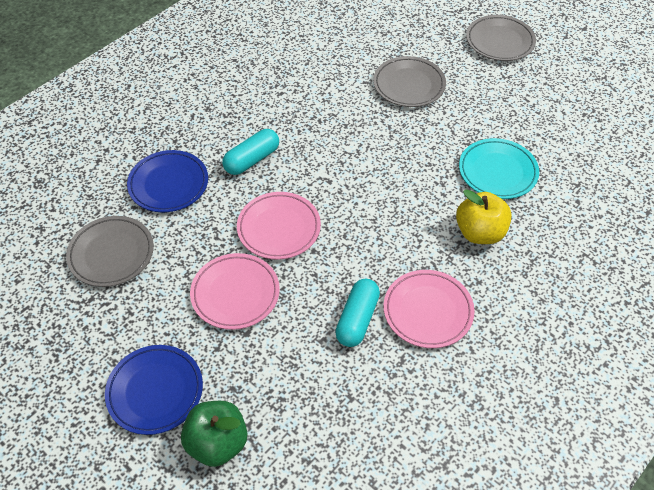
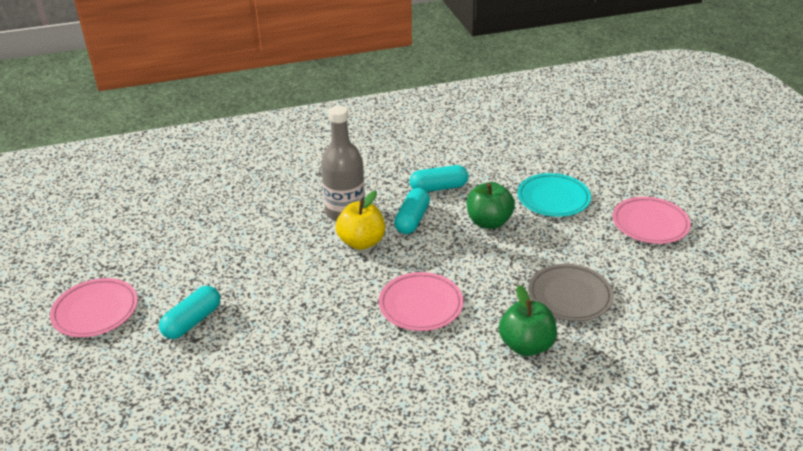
blue plate: 2 -> 0
green apple: 1 -> 2
grey bottle: 0 -> 1
grey plate: 3 -> 1
turquoise capsule: 2 -> 3

